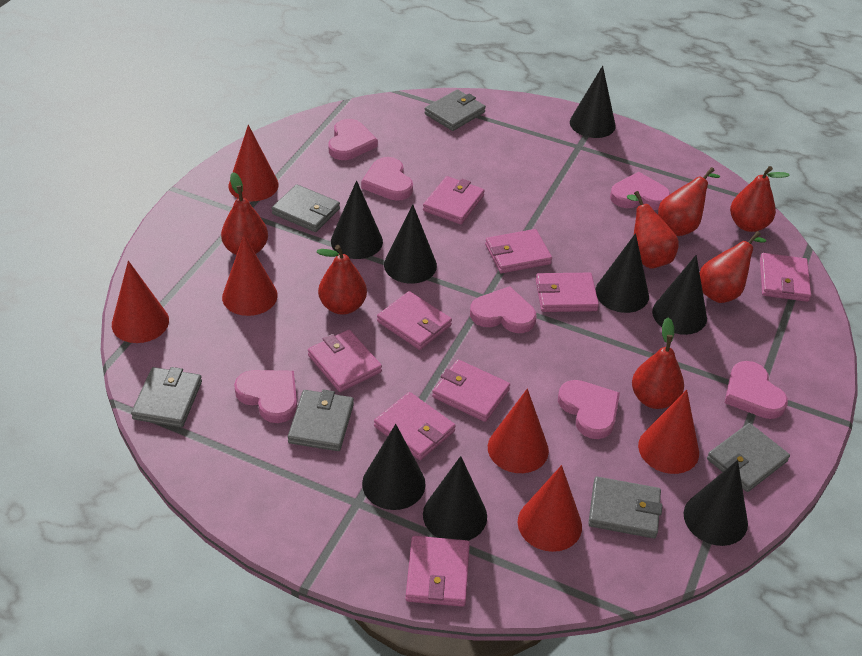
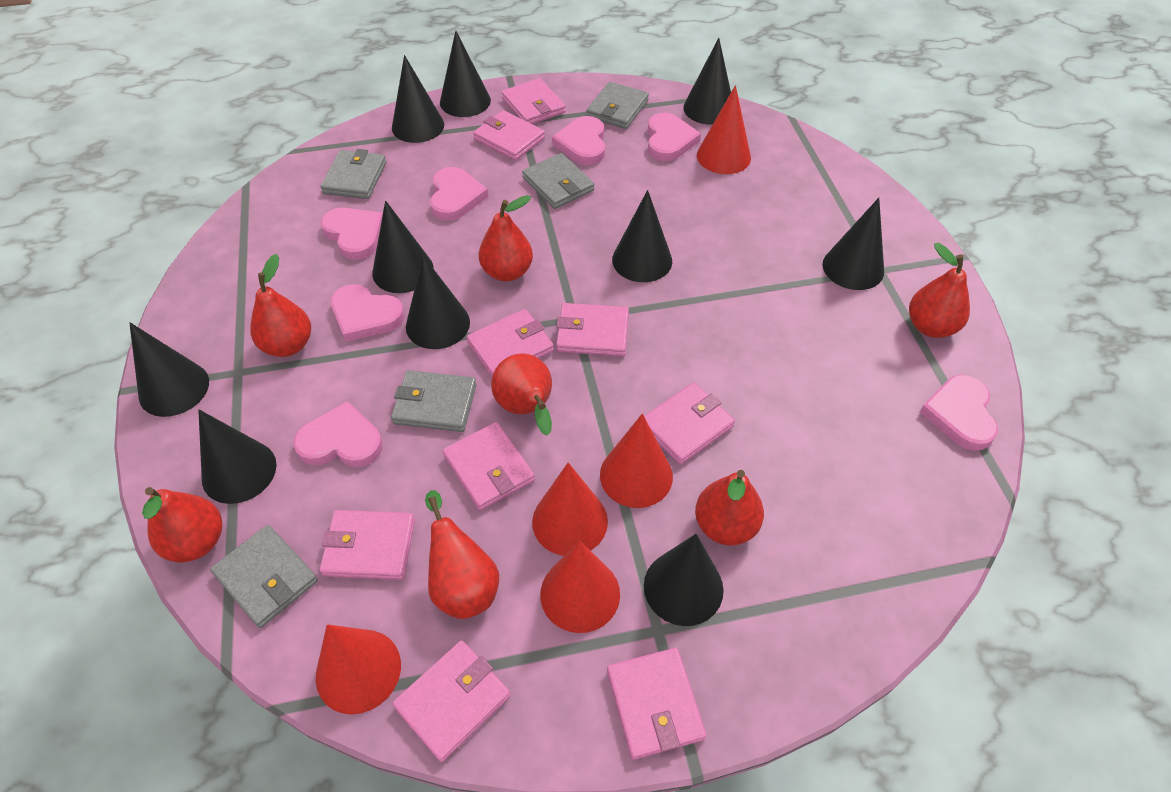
black cone: 8 -> 10
grey wallet: 6 -> 5
red cone: 6 -> 5

